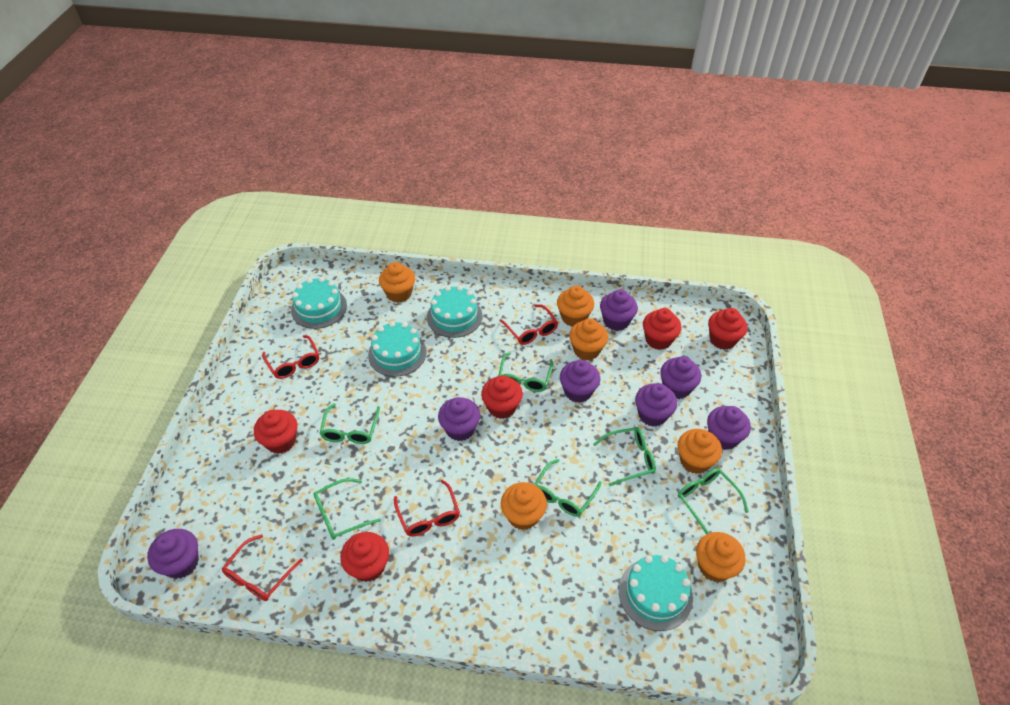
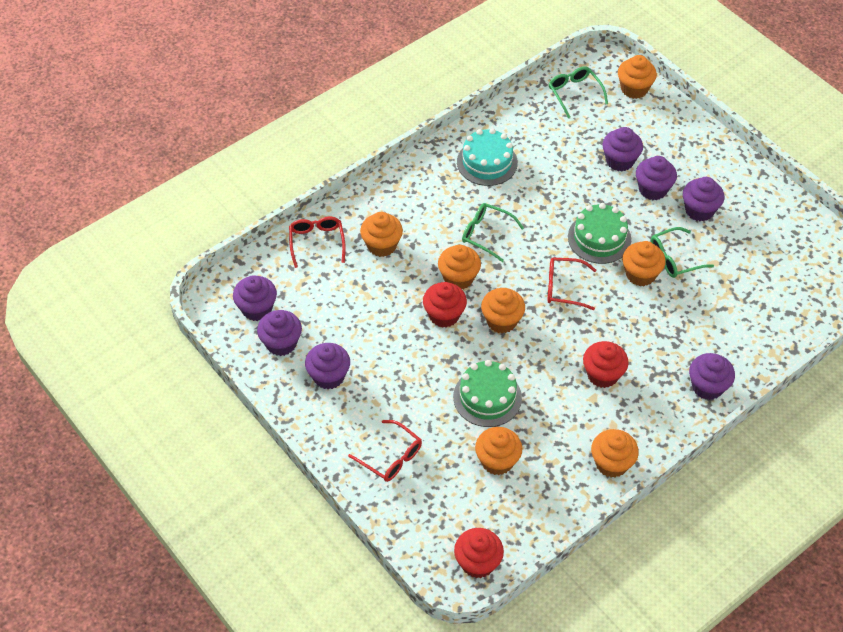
green cake: 0 -> 2
green glasses: 6 -> 3
orange cupcake: 6 -> 7
red cupcake: 5 -> 3
red glasses: 4 -> 3
turquoise cake: 4 -> 1

